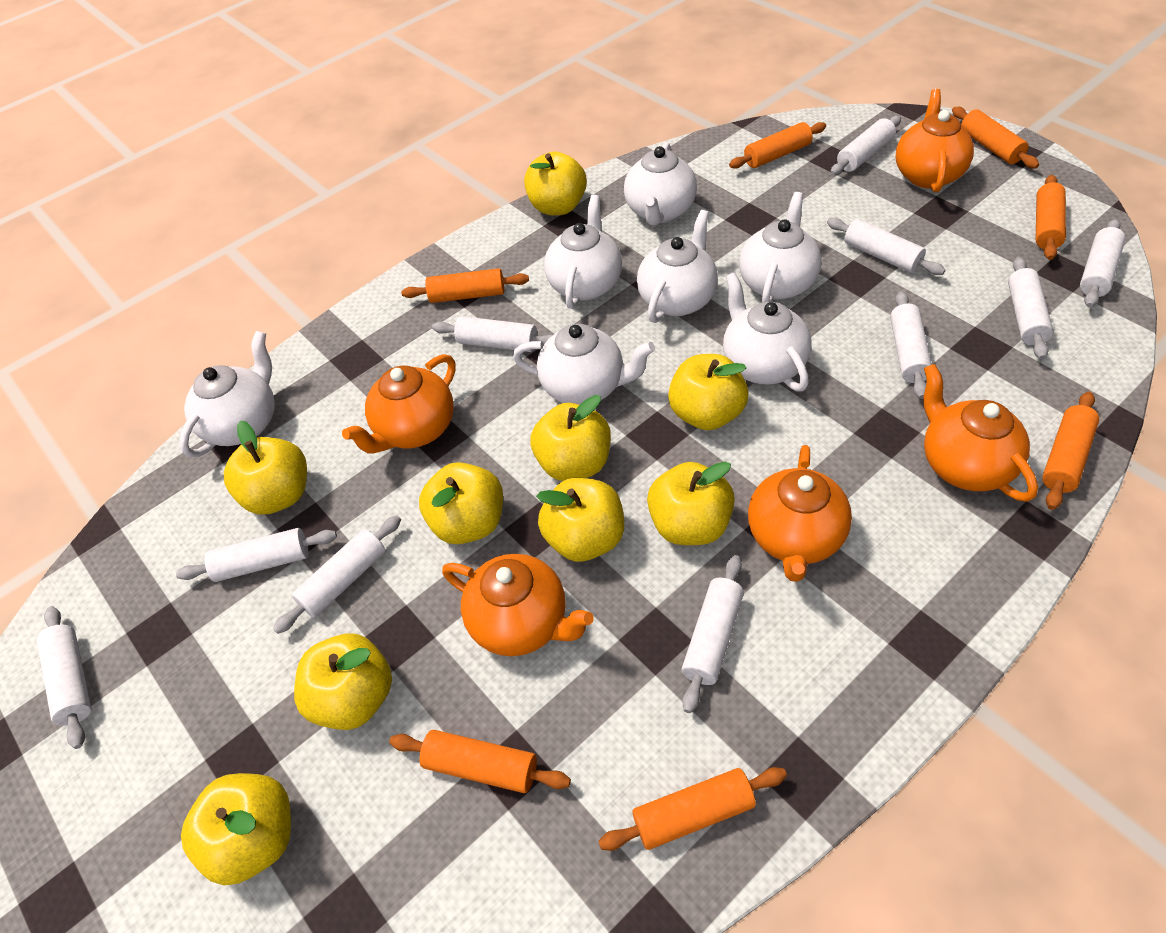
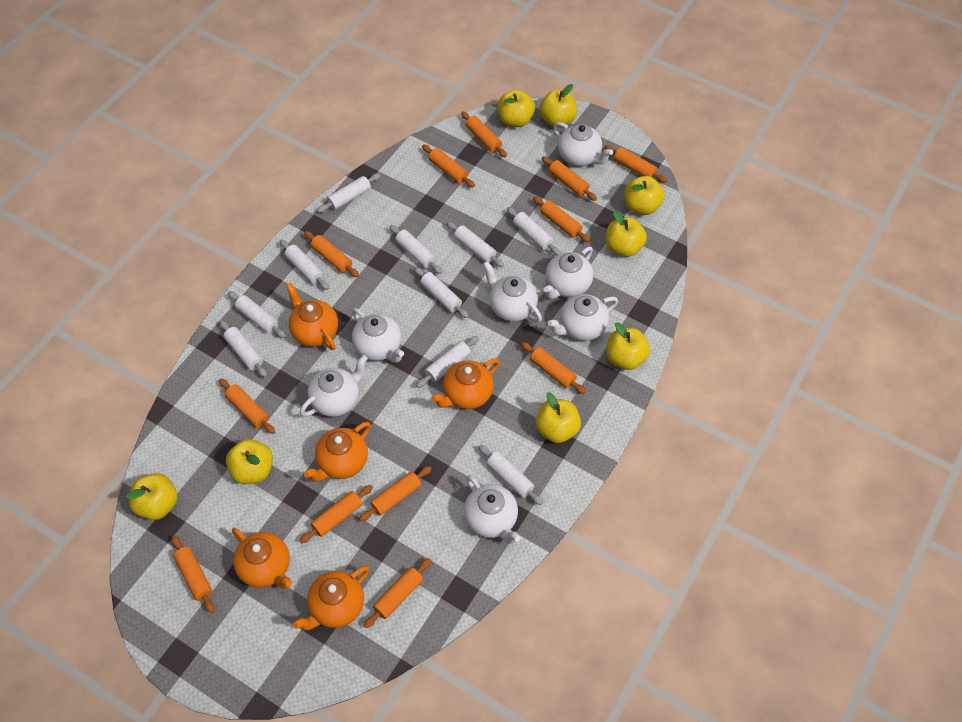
orange rolling pin: 7 -> 12
yellow apple: 9 -> 8

